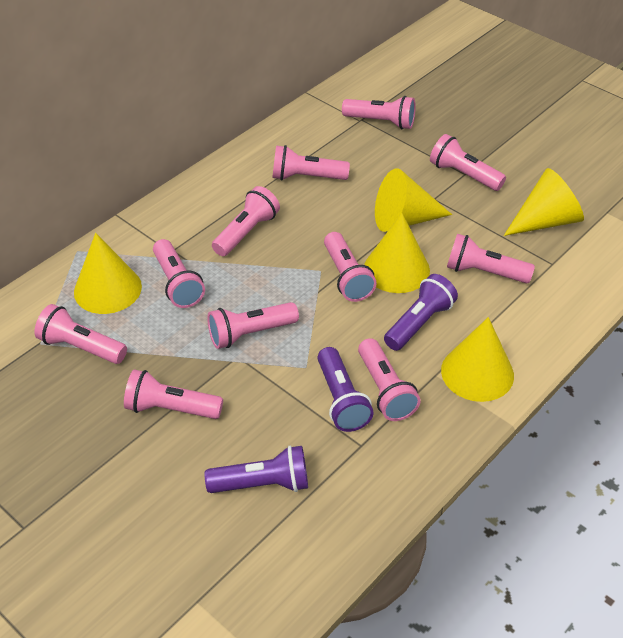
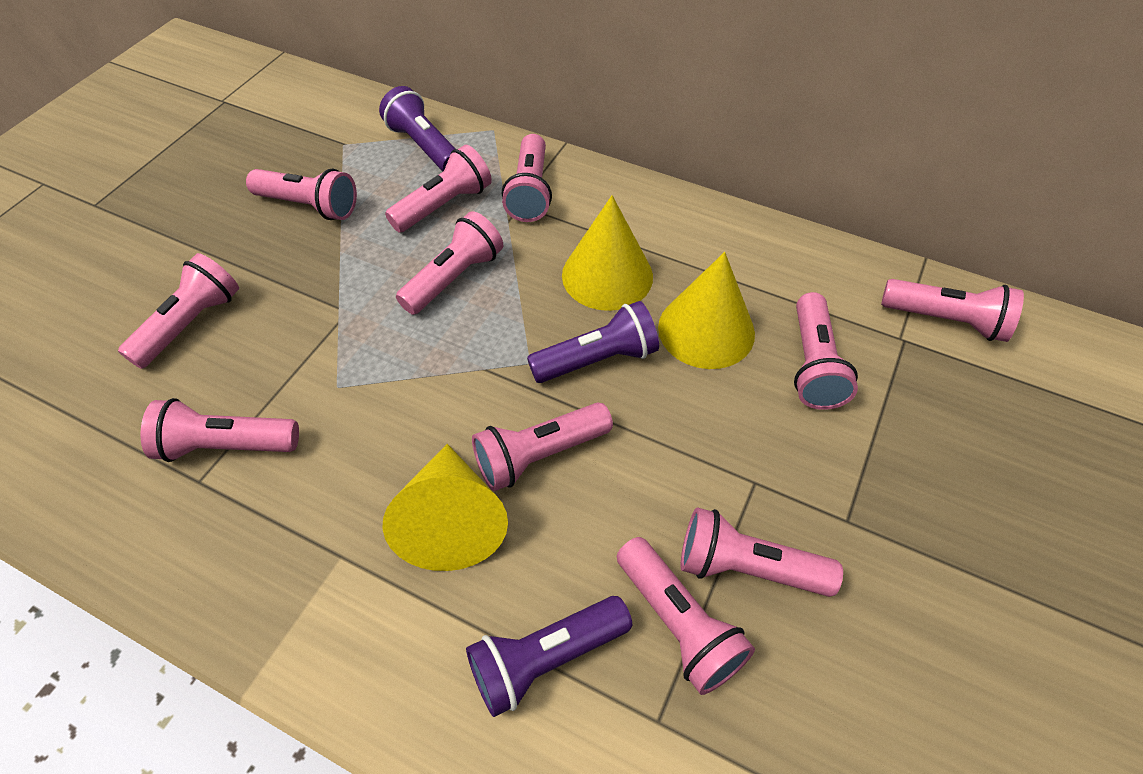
yellow cone: 5 -> 3

